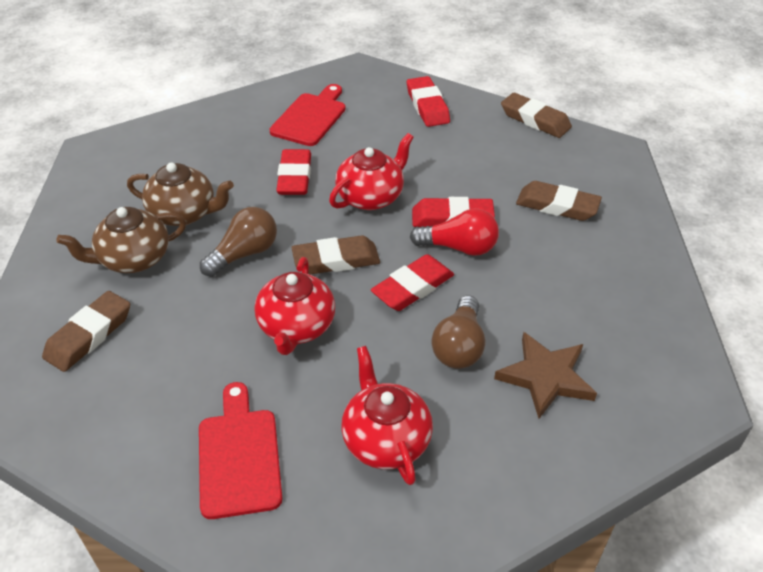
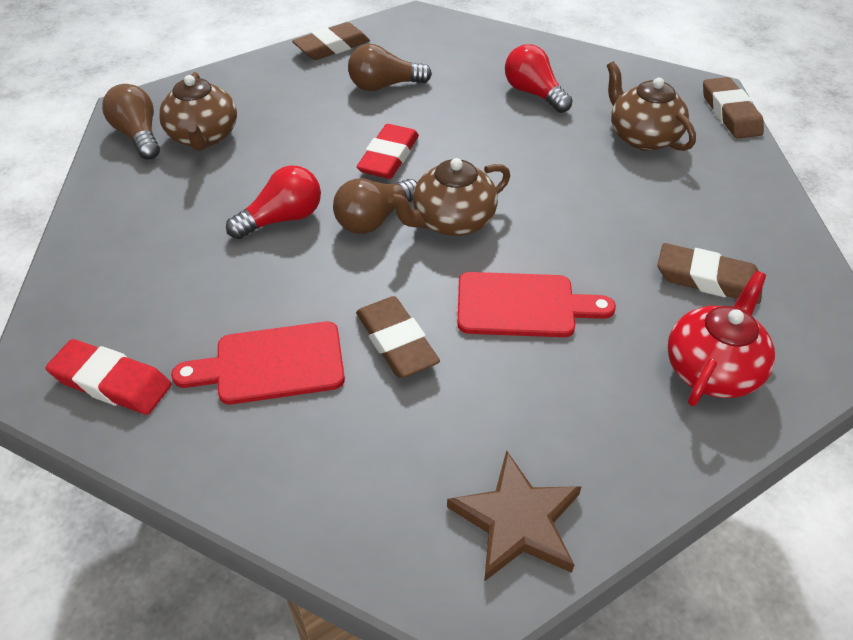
brown light bulb: 2 -> 3
brown teapot: 2 -> 3
red eraser: 4 -> 2
red light bulb: 1 -> 2
red teapot: 3 -> 1

